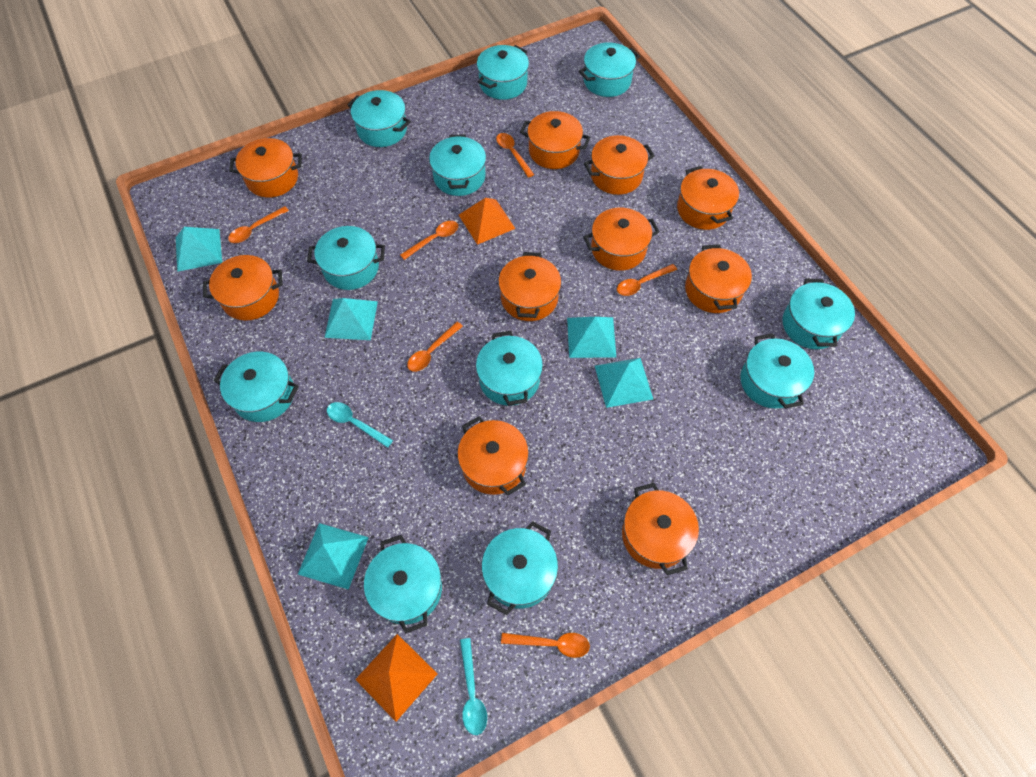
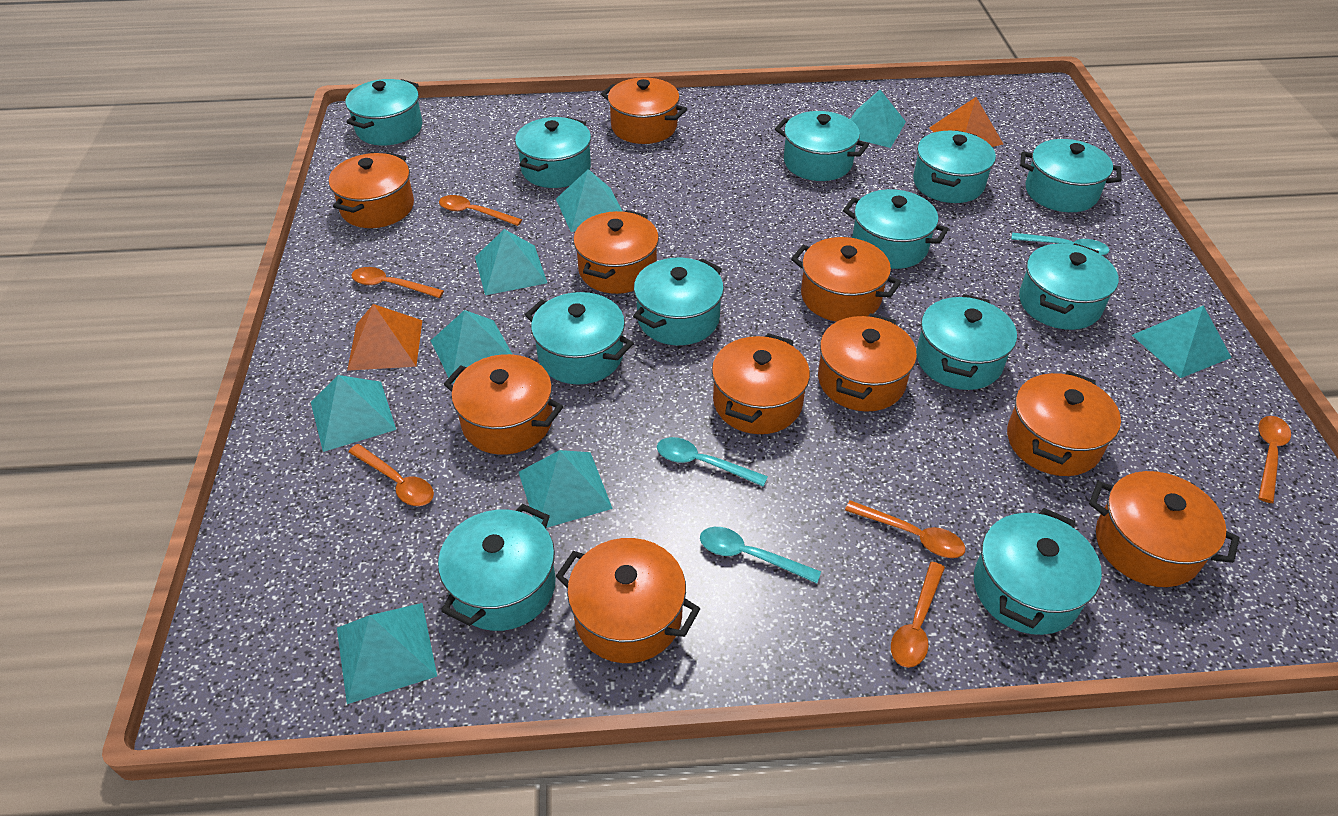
turquoise pot: 11 -> 12
turquoise pyramid: 5 -> 8
turquoise spoon: 2 -> 3

